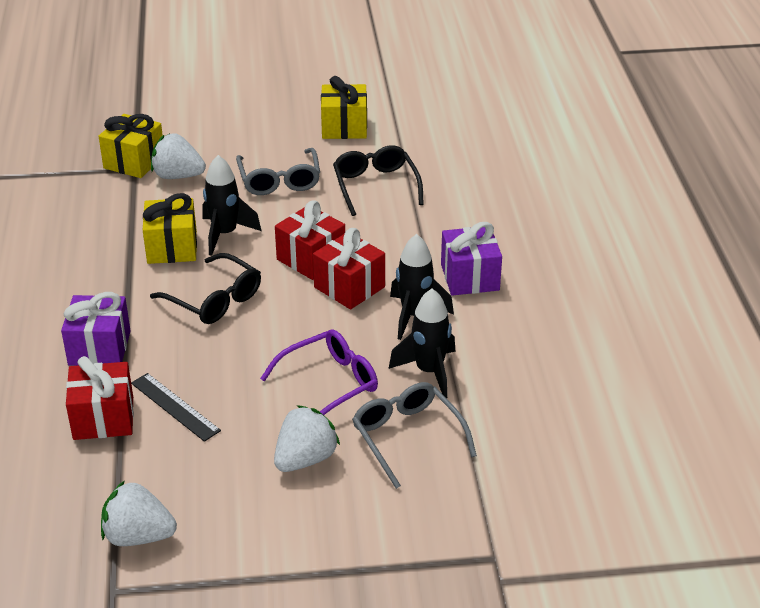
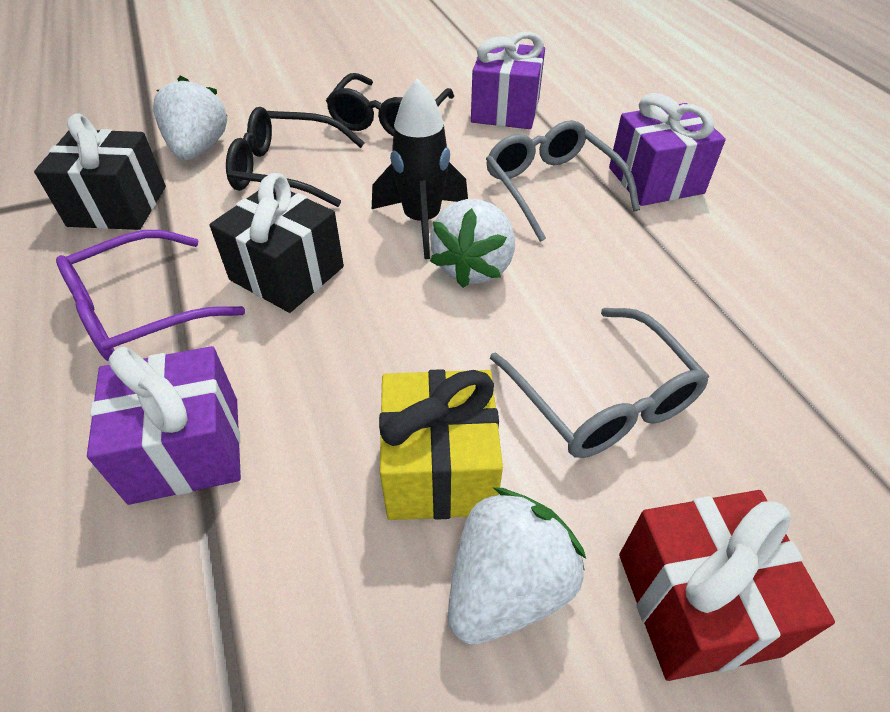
black gift: 0 -> 2
black rocket: 3 -> 1
black ruler: 1 -> 0
purple gift: 2 -> 3
red gift: 3 -> 1
yellow gift: 3 -> 1

